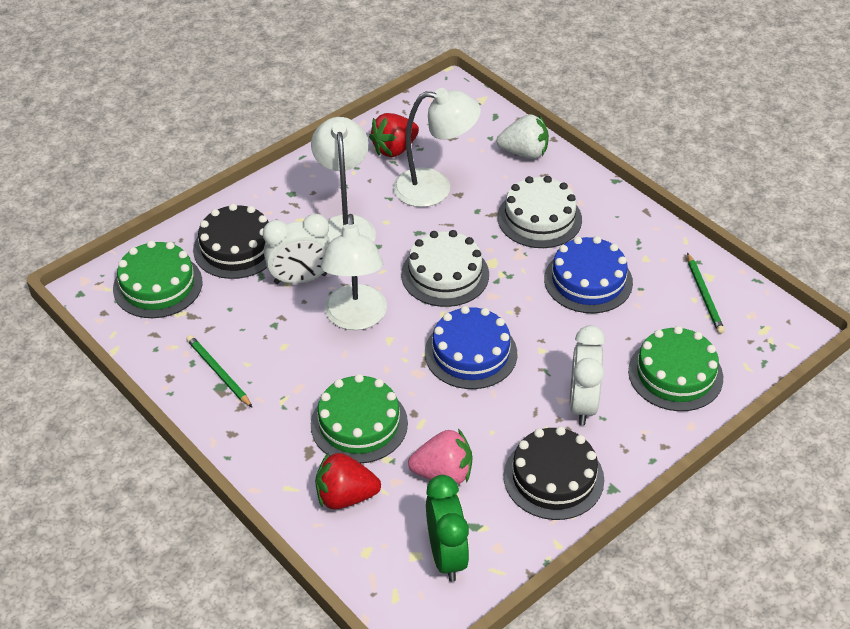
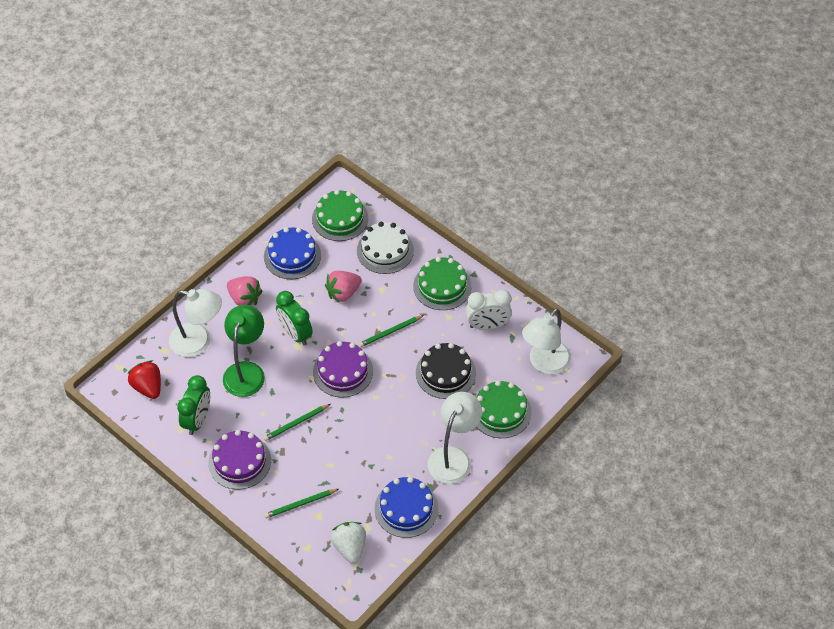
black cake: 2 -> 1
green clock: 1 -> 2
green lamp: 0 -> 1
green pencil: 2 -> 3
pink strawberry: 1 -> 2
purple cake: 0 -> 2
red strawberry: 2 -> 1
white cake: 2 -> 1
white clock: 2 -> 1

